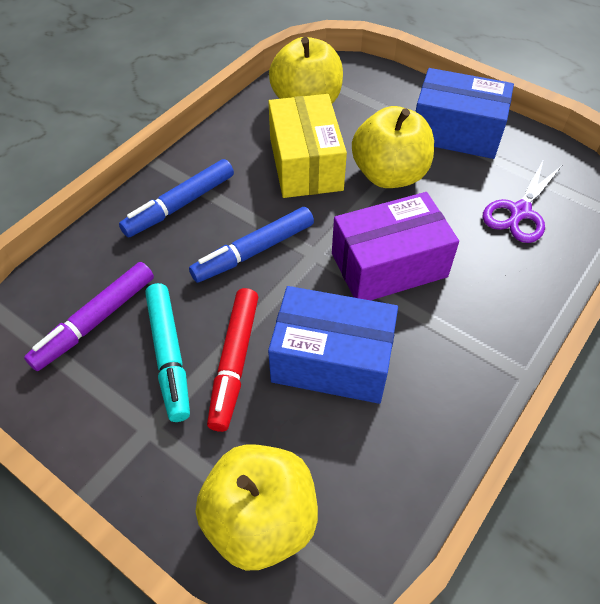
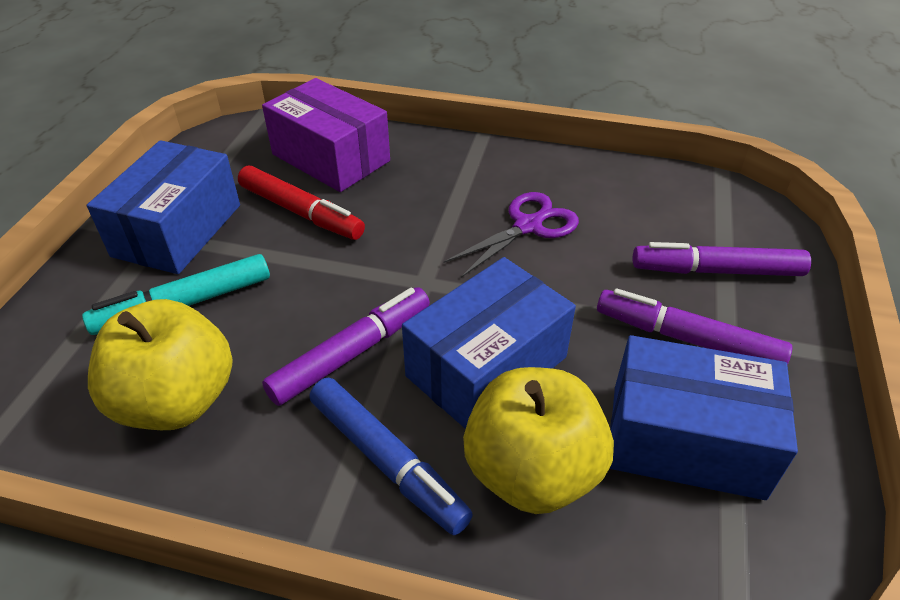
blue box: 2 -> 3
blue marker: 2 -> 1
purple marker: 1 -> 3
yellow apple: 3 -> 2
yellow box: 1 -> 0

